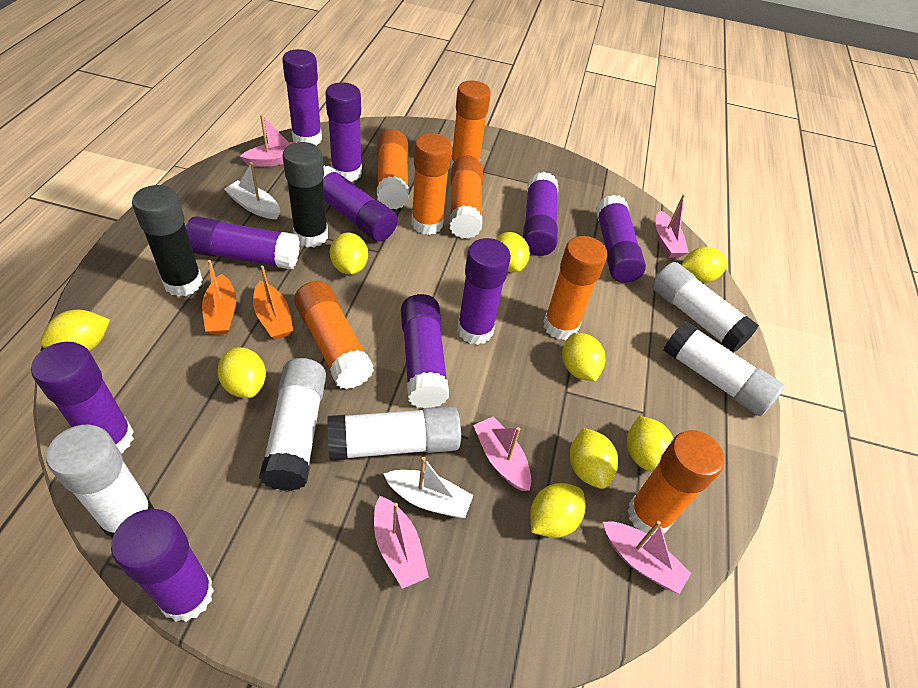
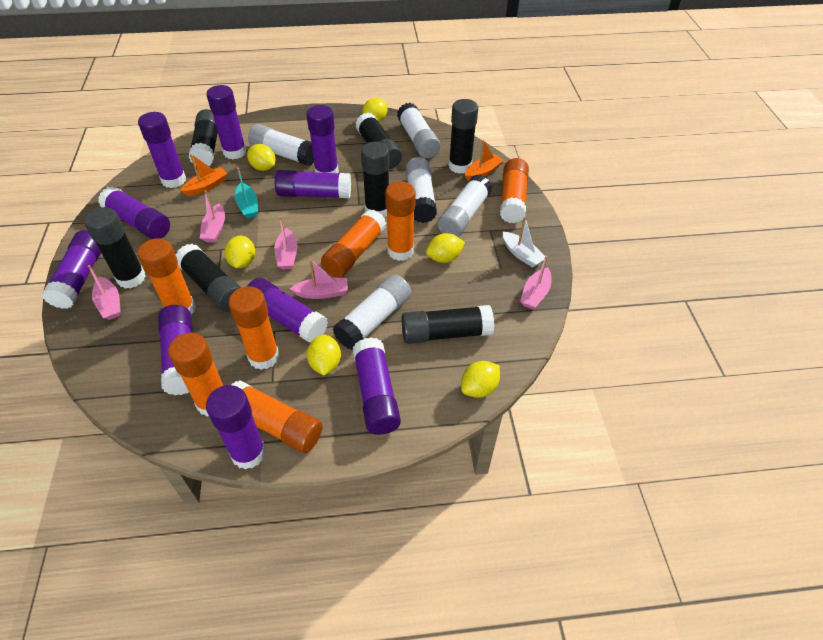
black glue stick: 2 -> 7
turquoise boat: 0 -> 1
white boat: 2 -> 1
yellow lemon: 9 -> 6

